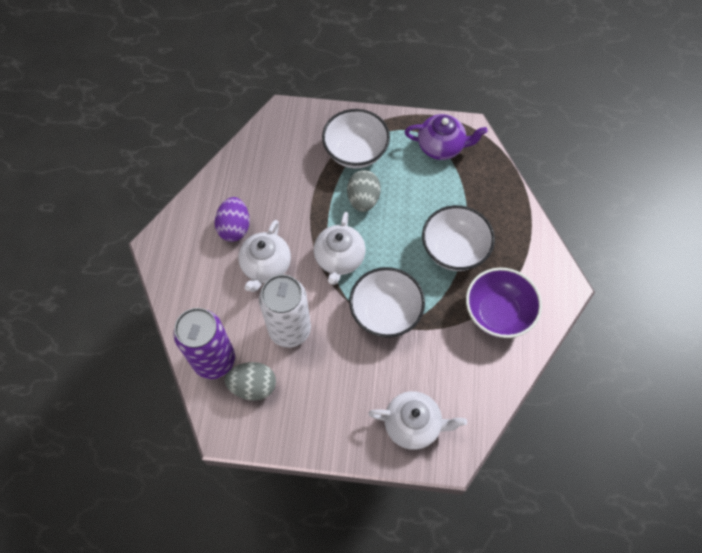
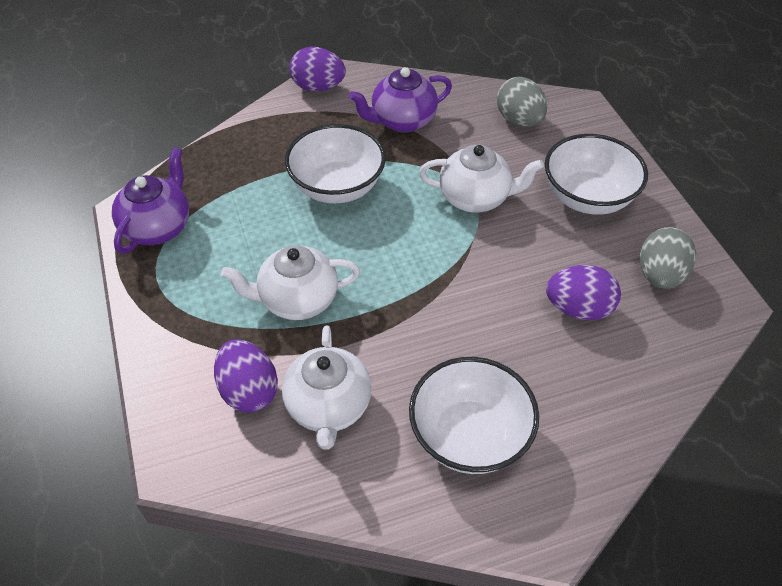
purple bowl: 1 -> 0
purple can: 1 -> 0
purple egg: 1 -> 3
purple teapot: 1 -> 2
white can: 1 -> 0

